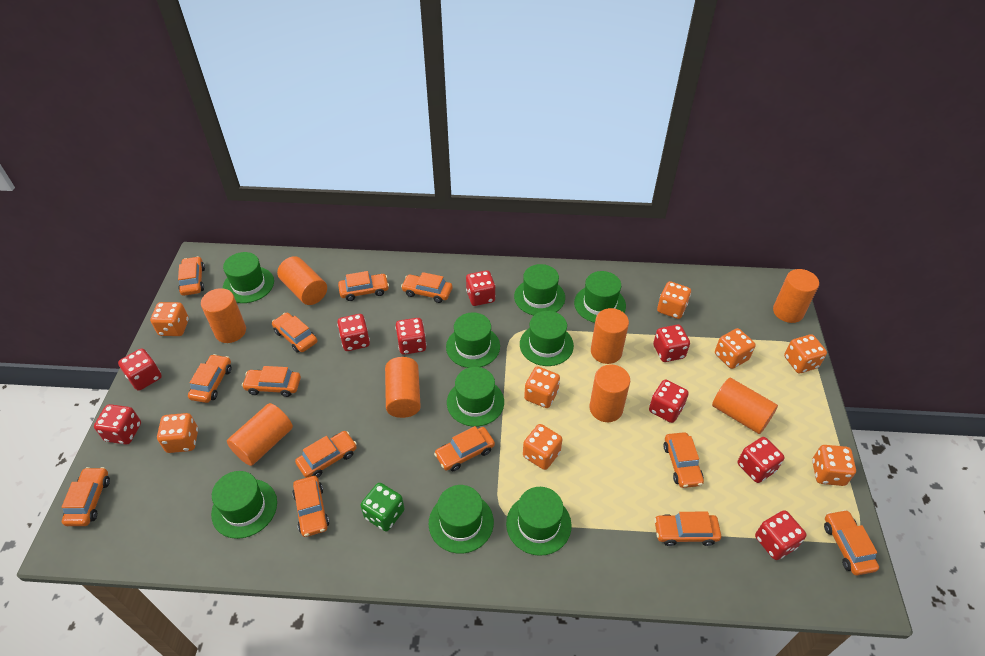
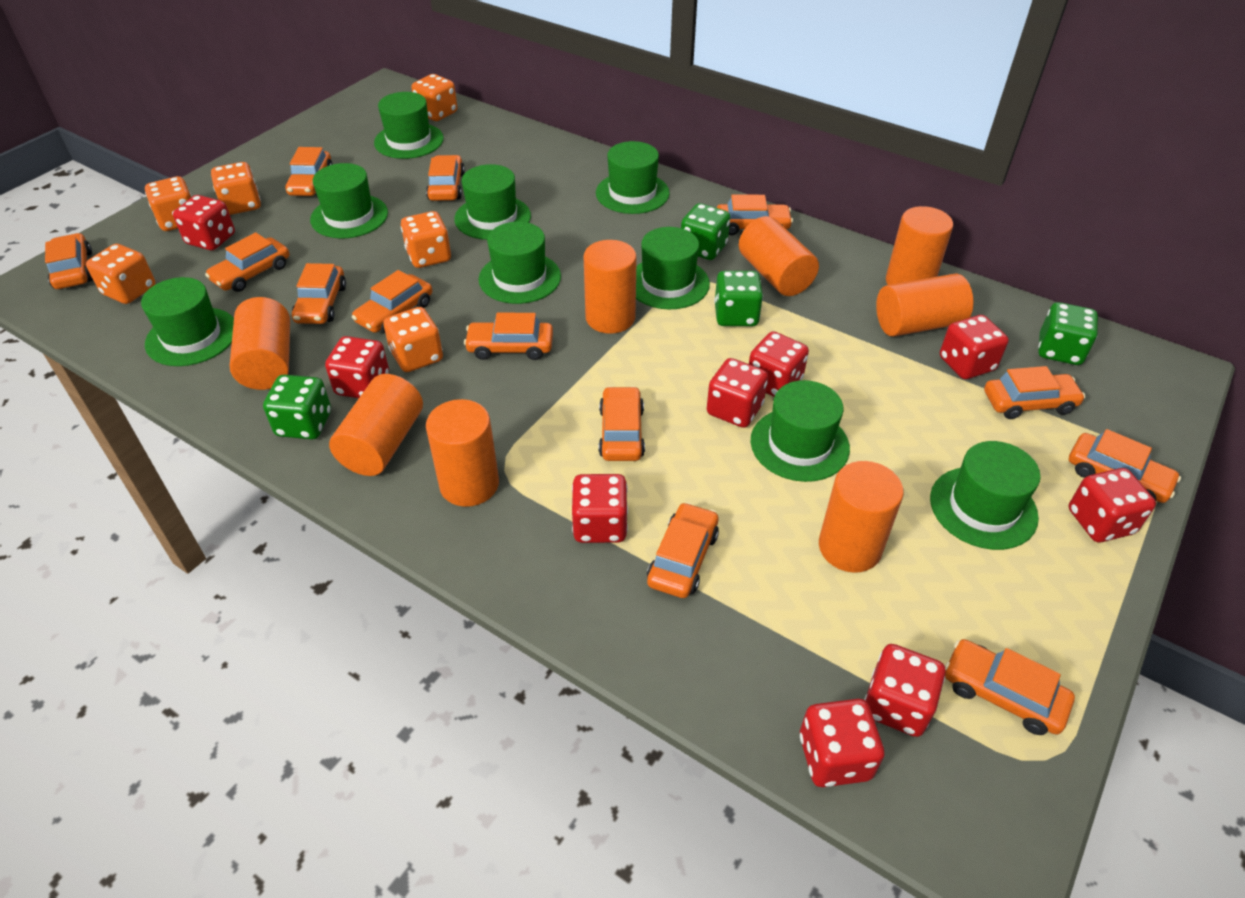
green dice: 1 -> 4
orange dice: 8 -> 6

